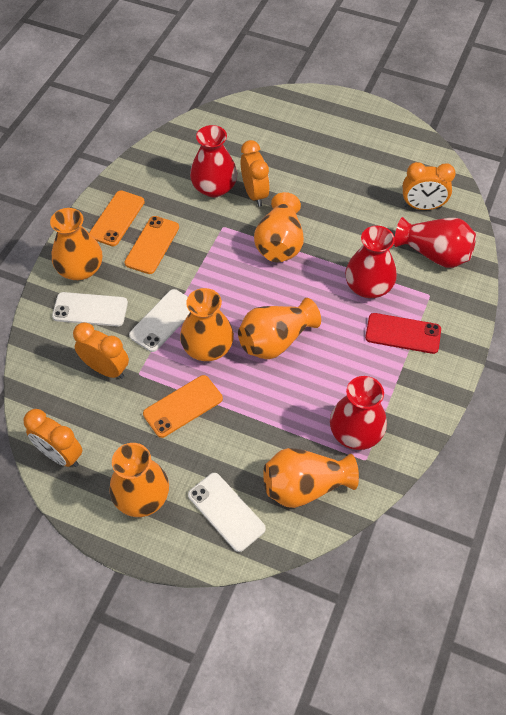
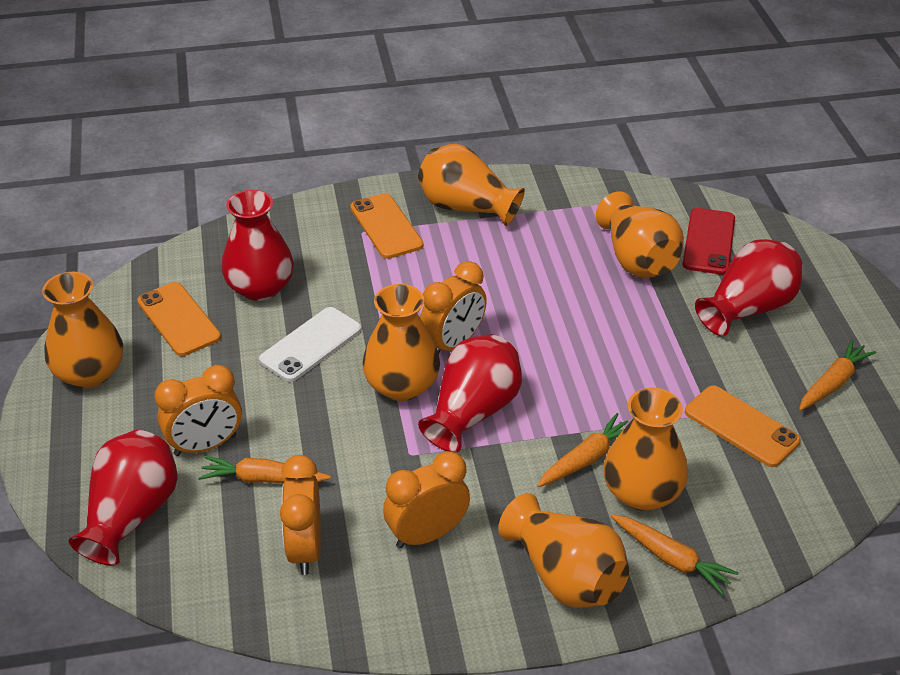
orange carrot: 0 -> 4
white phone: 3 -> 1

